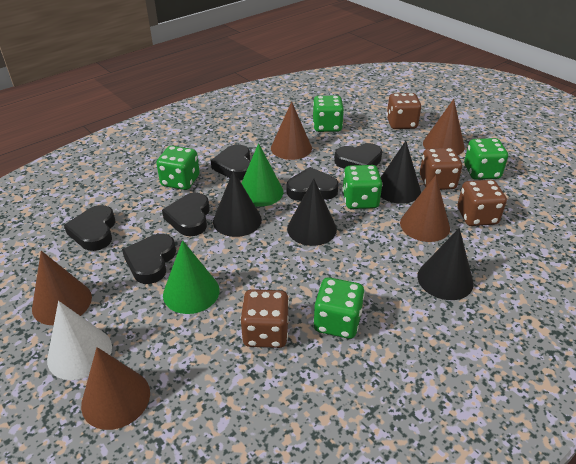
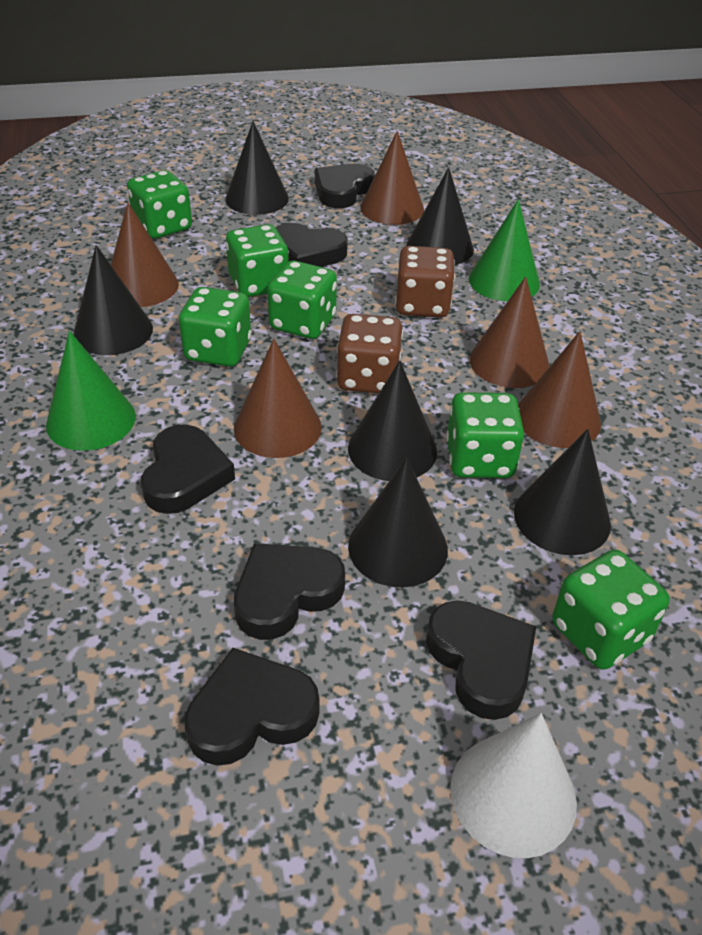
black cone: 4 -> 6
brown dice: 4 -> 2
green dice: 5 -> 6

